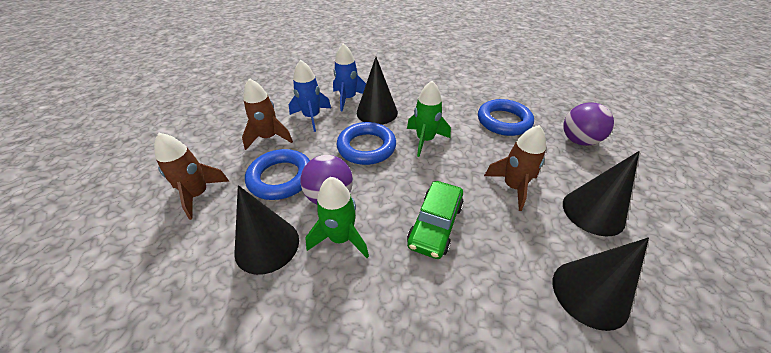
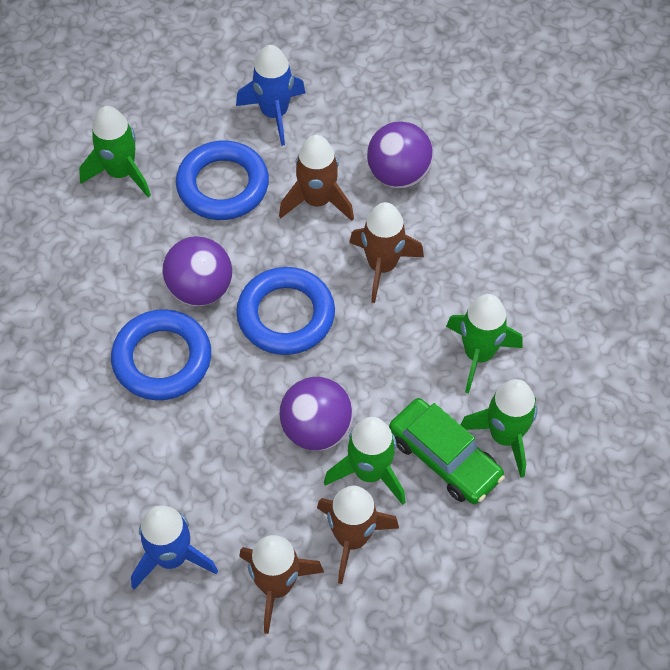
black cone: 4 -> 0
brown rocket: 3 -> 4
green rocket: 2 -> 4
purple ball: 2 -> 3

